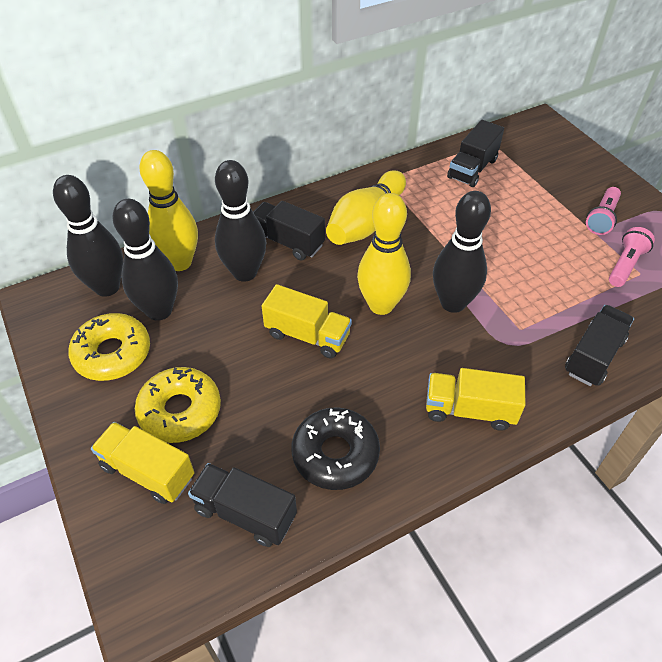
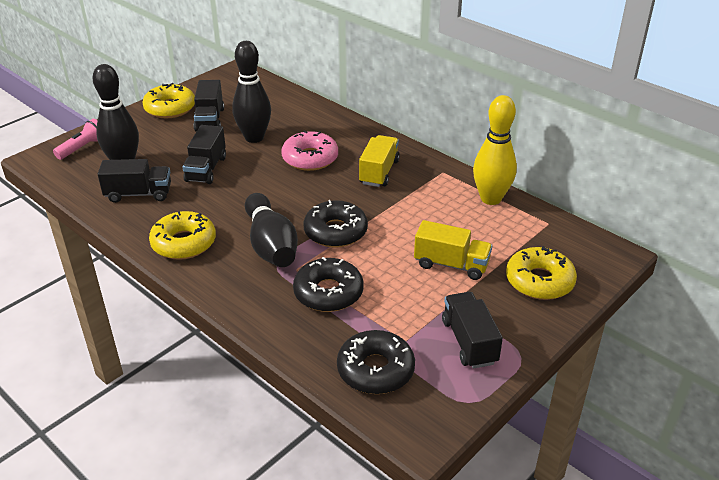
black bowling pin: 4 -> 3
black donut: 1 -> 3
pink donut: 0 -> 1
pink flashlight: 2 -> 1
yellow bowling pin: 3 -> 1
yellow donut: 2 -> 3
yellow truck: 3 -> 2

